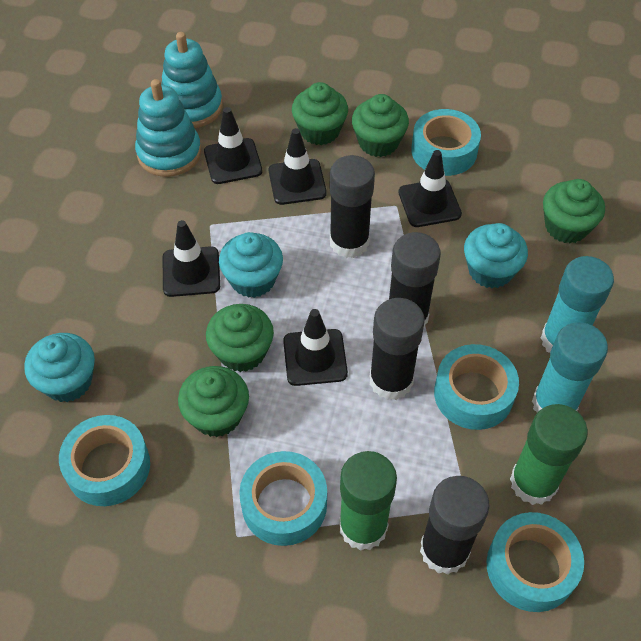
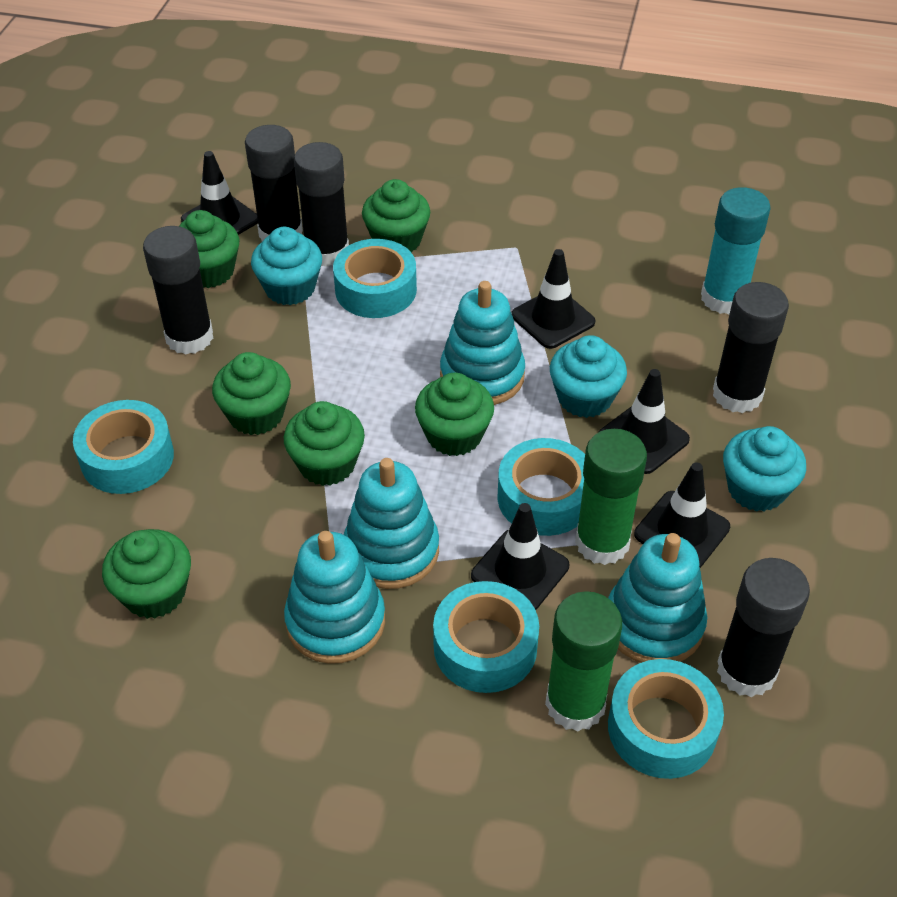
black glue stick: 4 -> 5
green cupcake: 5 -> 6
turquoise glue stick: 2 -> 1
turquoise stacking toy: 2 -> 4

